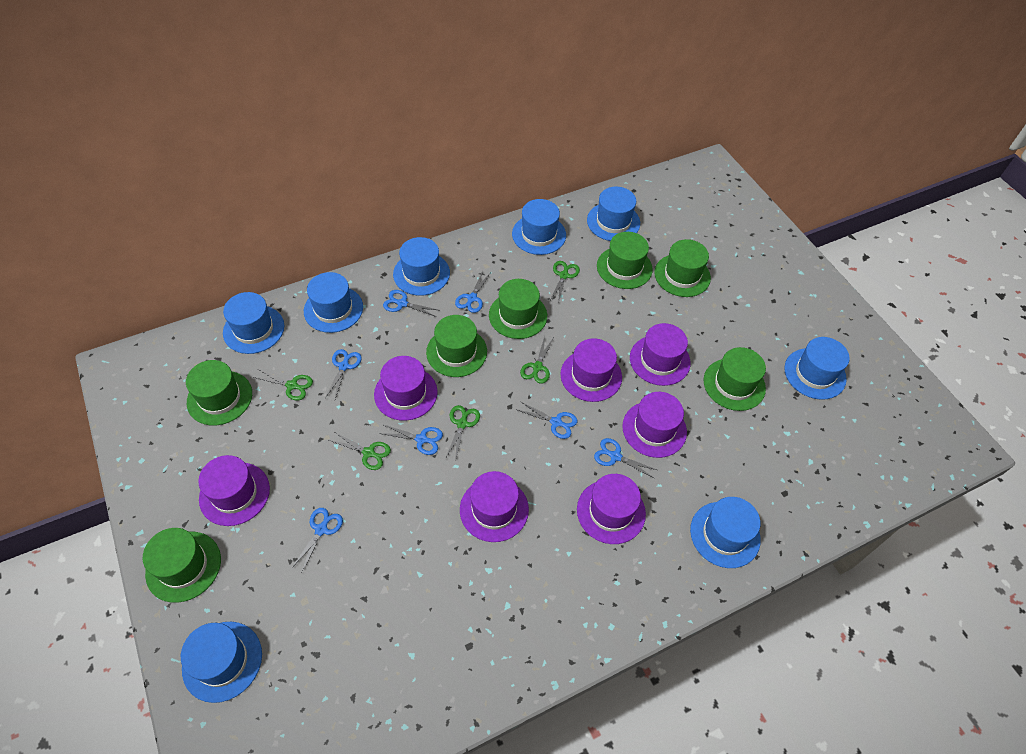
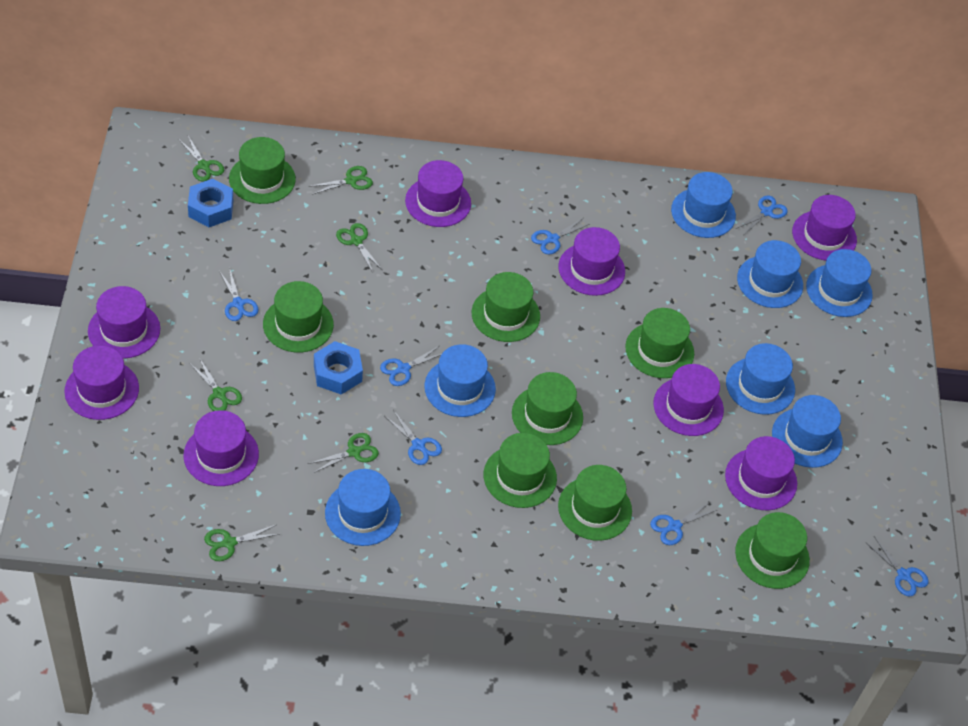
blue hat: 8 -> 7
blue nut: 0 -> 2
green hat: 7 -> 8
green scissors: 5 -> 6
purple hat: 7 -> 8

